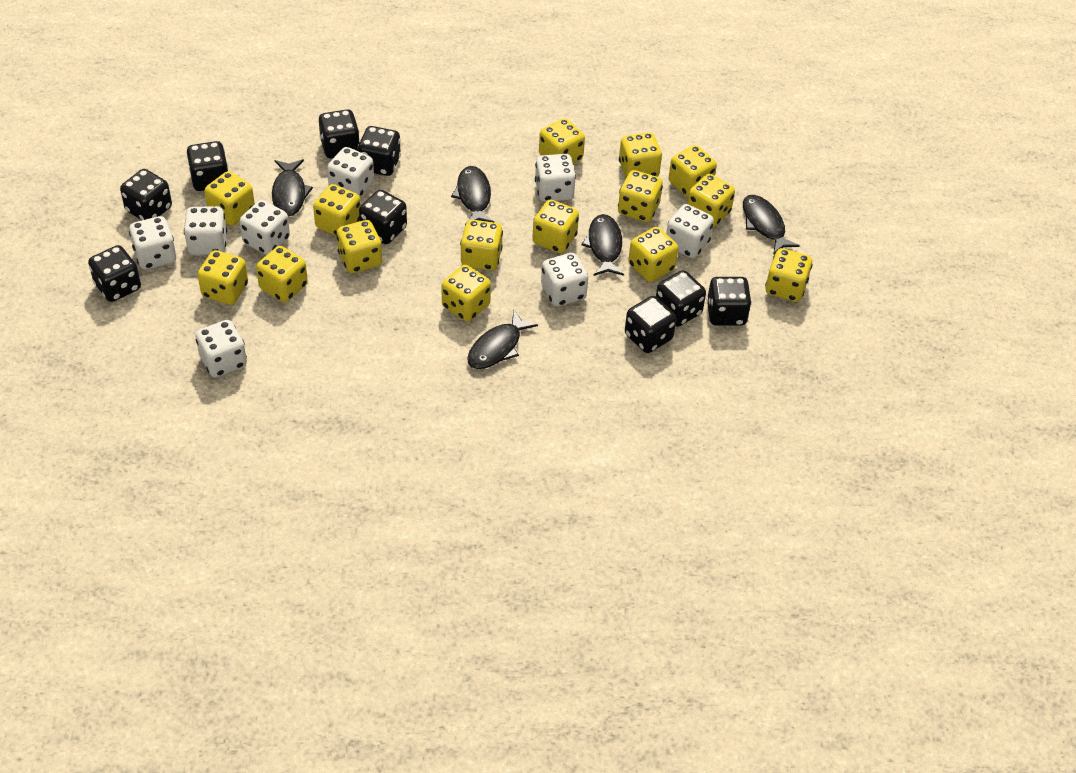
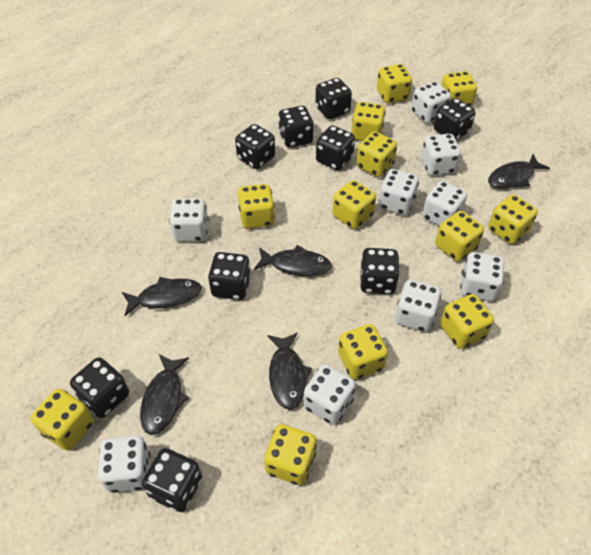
white dice: 8 -> 9
yellow dice: 15 -> 12

